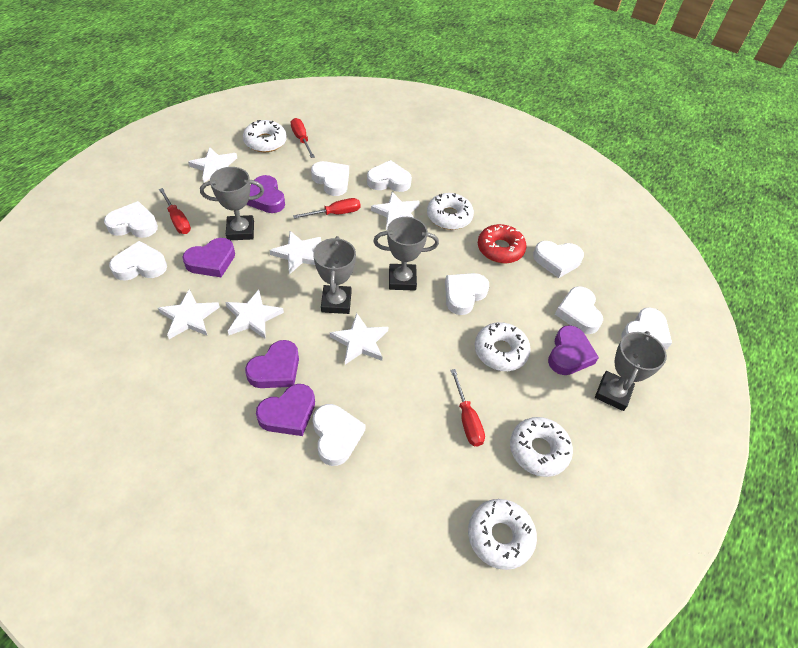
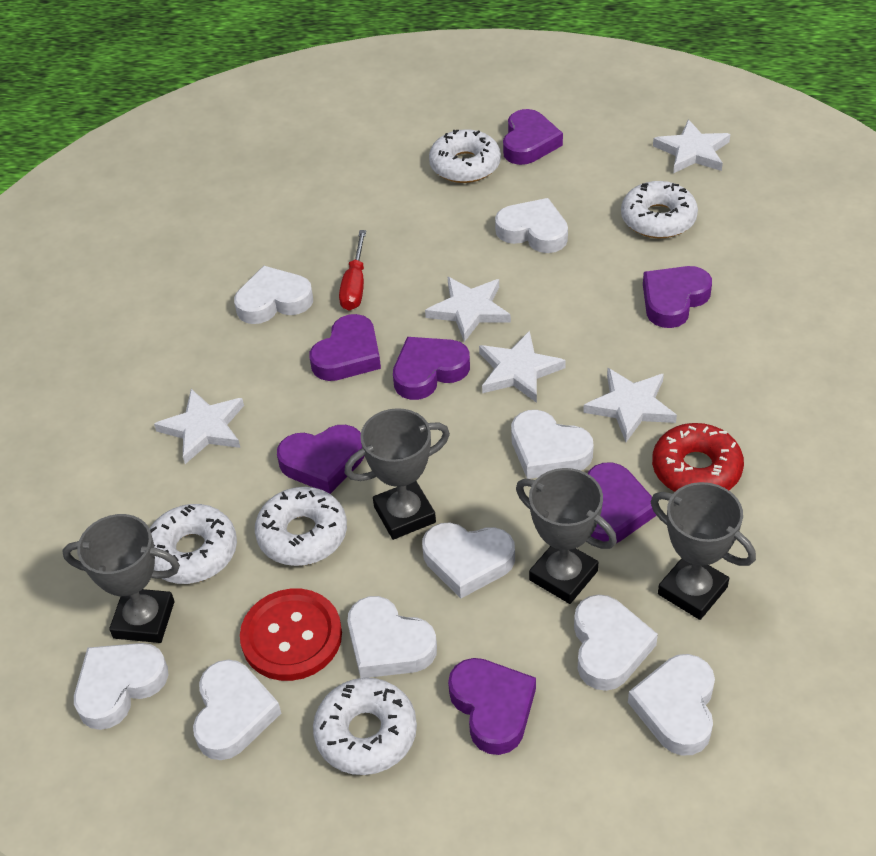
purple heart: 5 -> 7
red button: 0 -> 1
red screwdriver: 4 -> 1
white star: 6 -> 5

